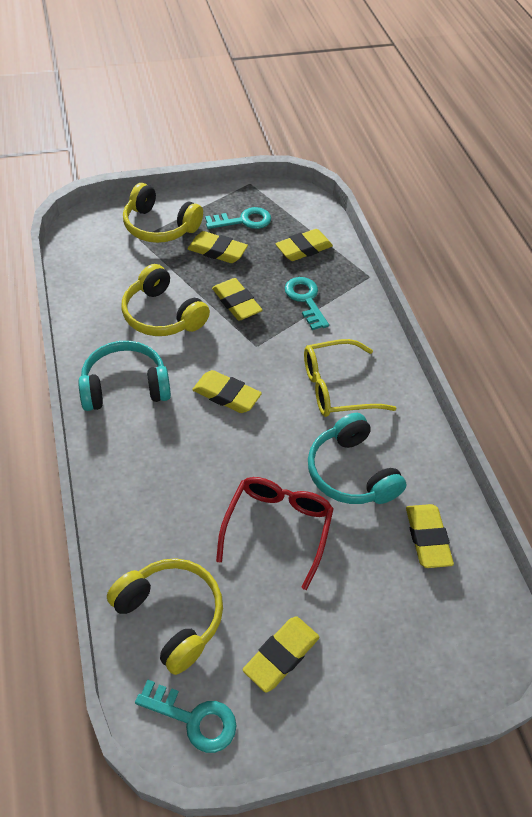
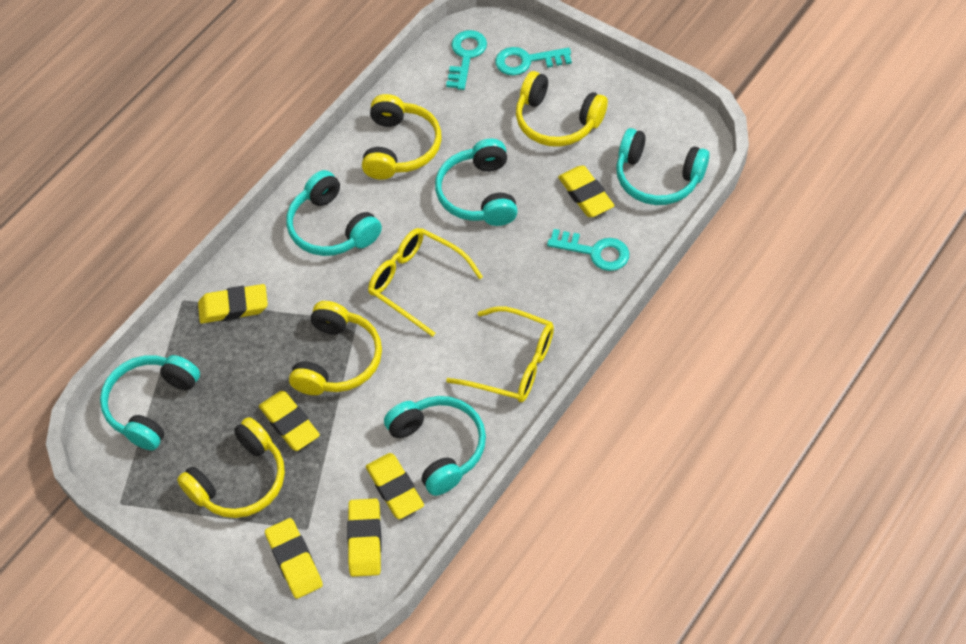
red glasses: 1 -> 0
turquoise headphones: 2 -> 5
yellow glasses: 1 -> 2
yellow headphones: 3 -> 4

